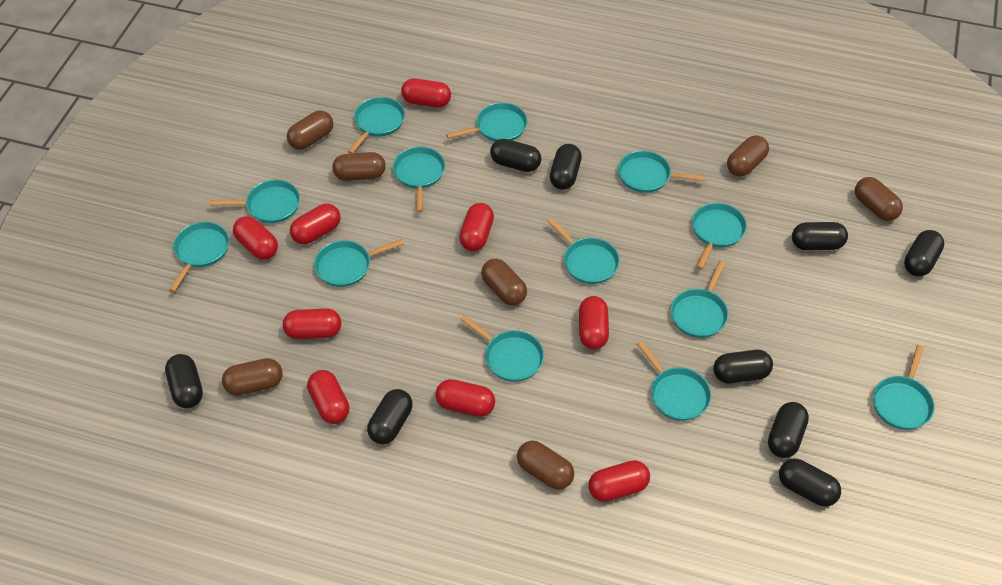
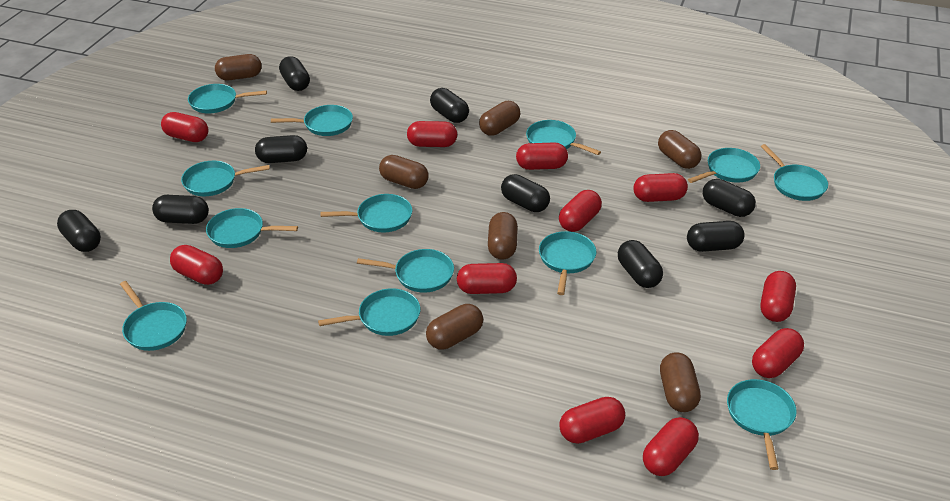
red capsule: 9 -> 11

